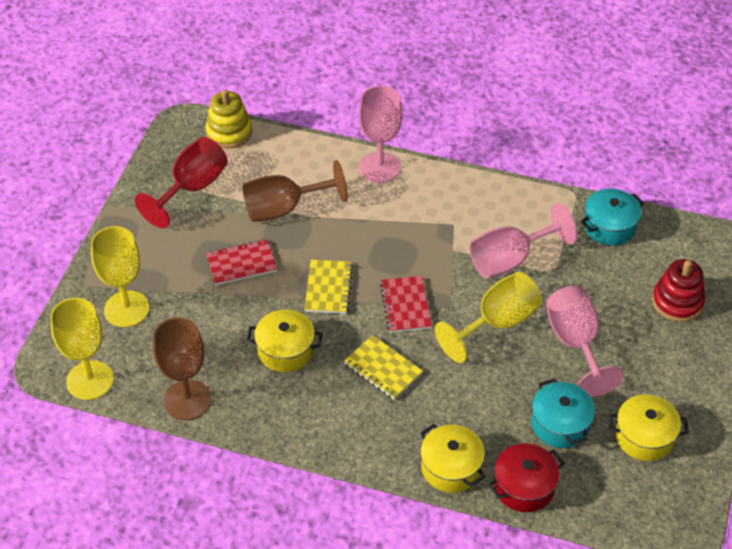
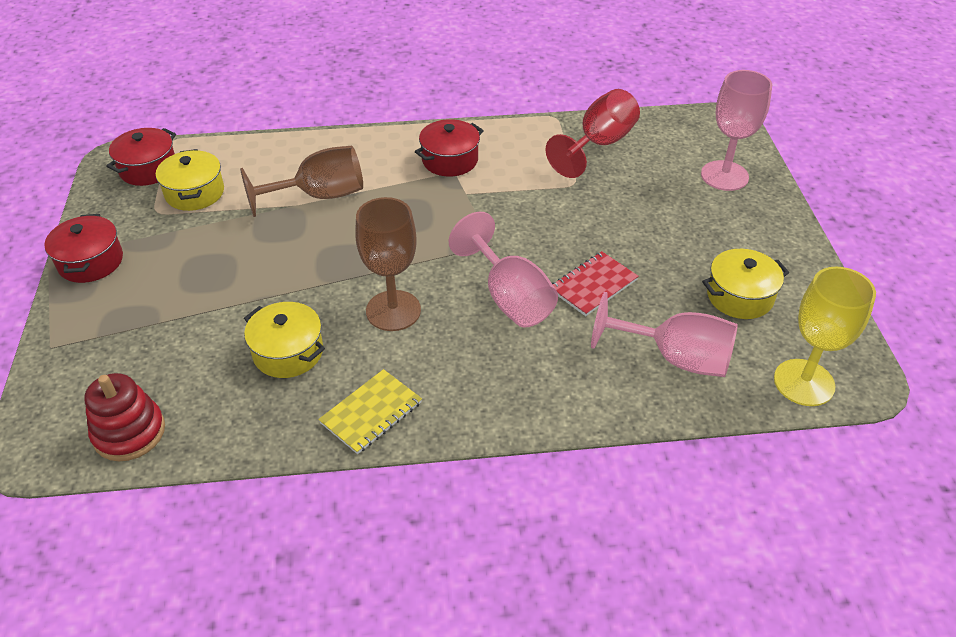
red notebook: 2 -> 1
red pot: 1 -> 3
turquoise pot: 2 -> 0
yellow goblet: 3 -> 1
yellow notebook: 2 -> 1
yellow stacking toy: 1 -> 0

